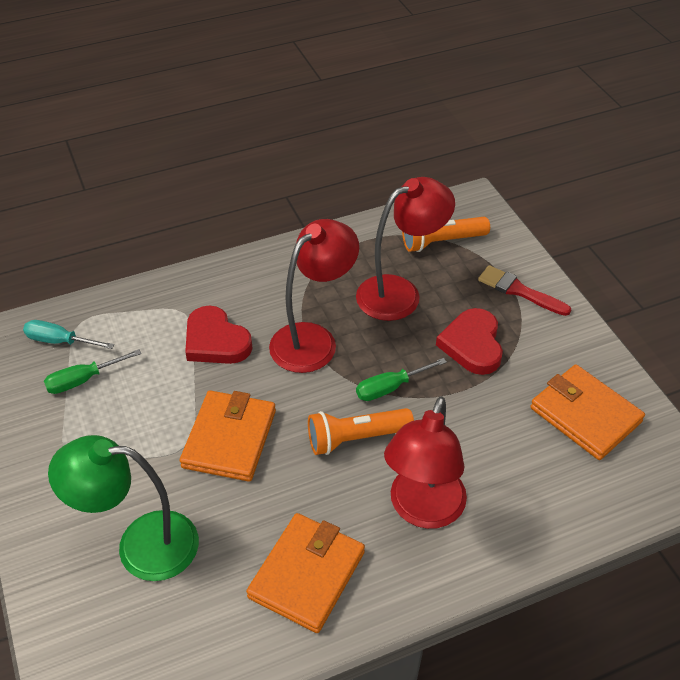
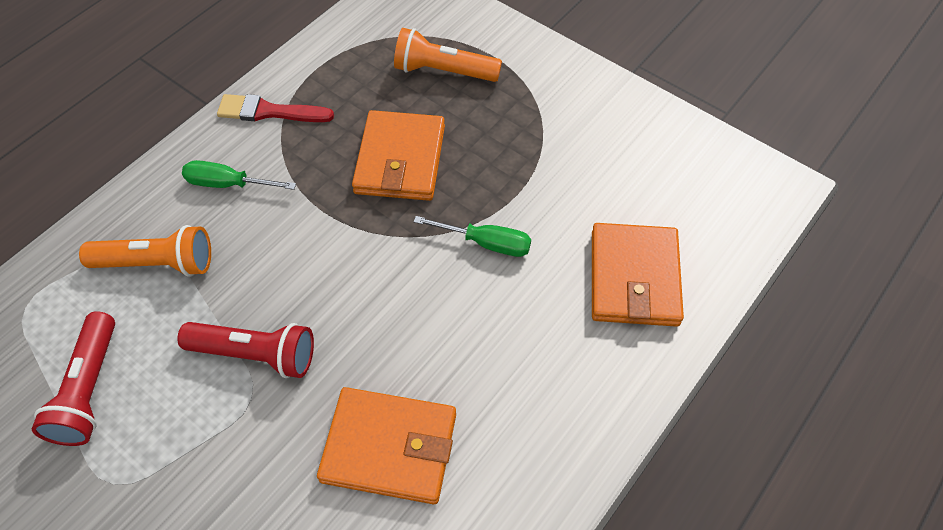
green lamp: 1 -> 0
red flashlight: 0 -> 2
red heart: 2 -> 0
red lamp: 3 -> 0
turquoise screwdriver: 1 -> 0

